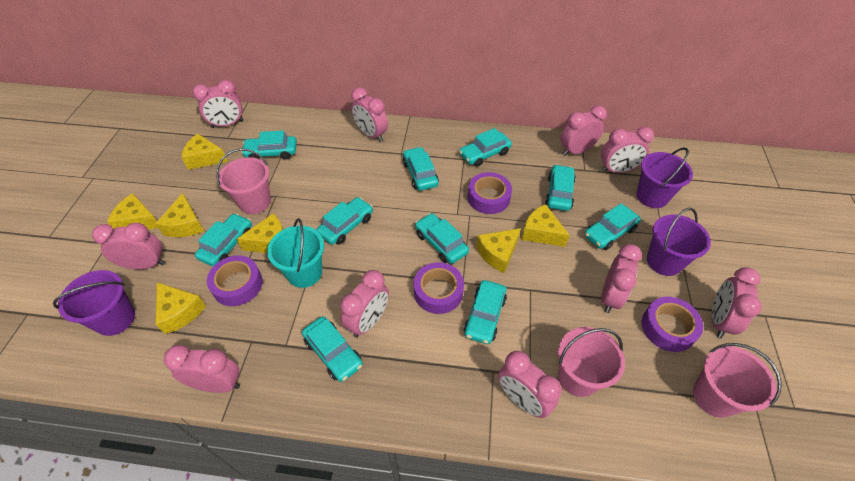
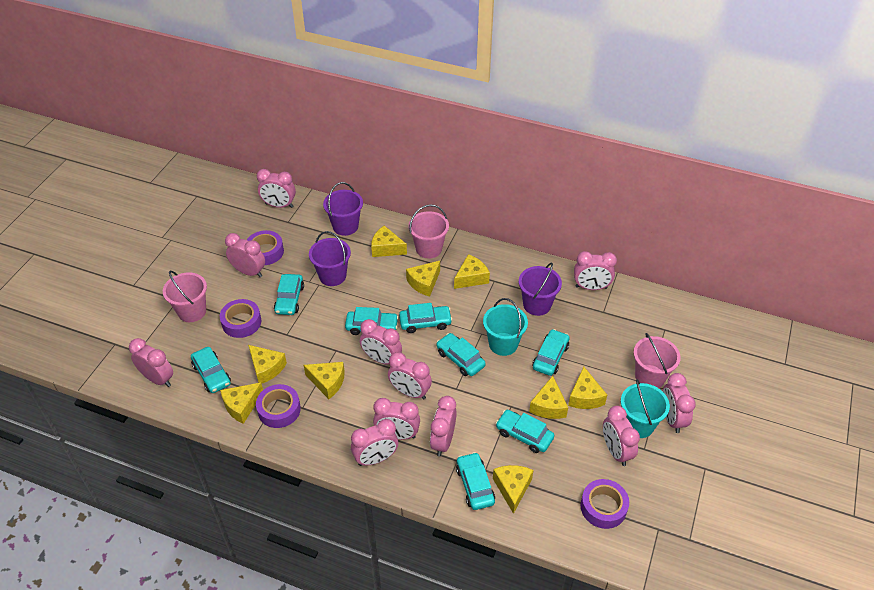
pink clock: 10 -> 11
turquoise bucket: 1 -> 2
turquoise car: 10 -> 8
yellow cheese: 7 -> 9

